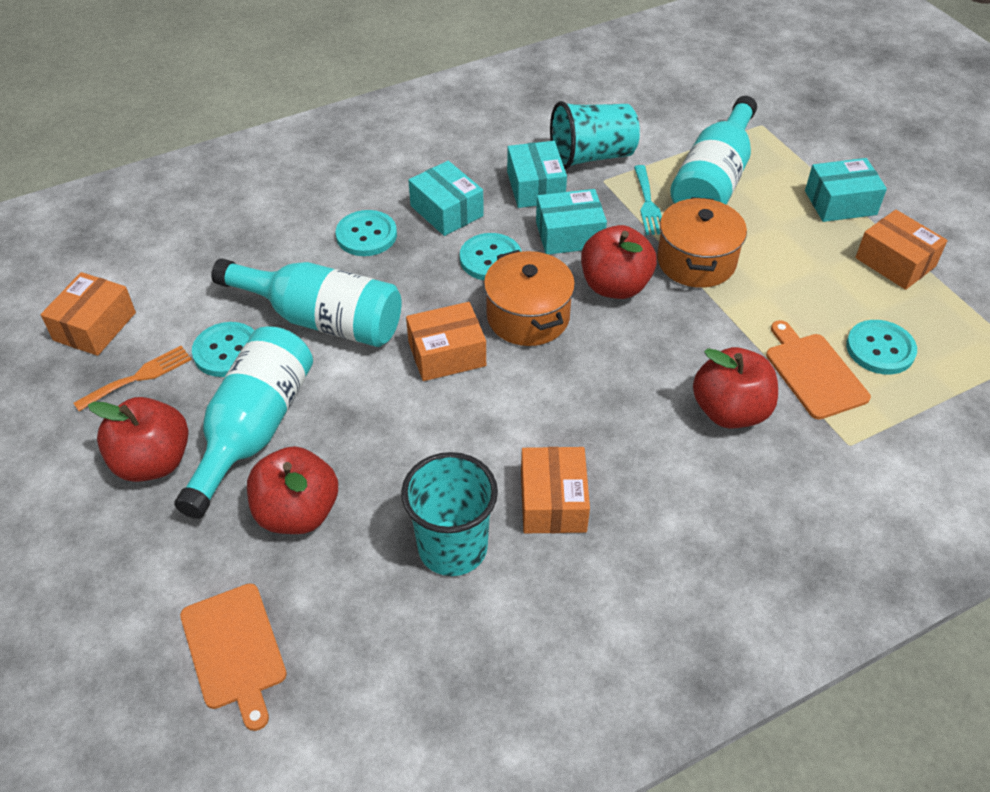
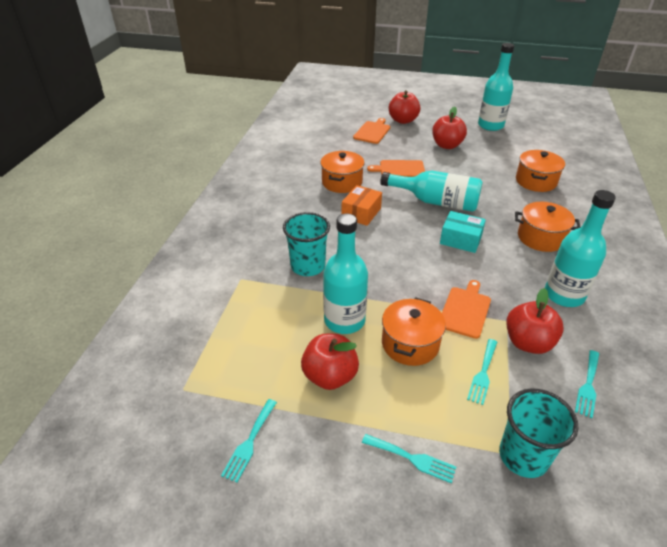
orange box: 4 -> 1
orange cutting board: 2 -> 3
orange fork: 1 -> 0
orange pot: 2 -> 4
turquoise bottle: 3 -> 4
turquoise box: 4 -> 1
turquoise button: 4 -> 0
turquoise fork: 1 -> 4

